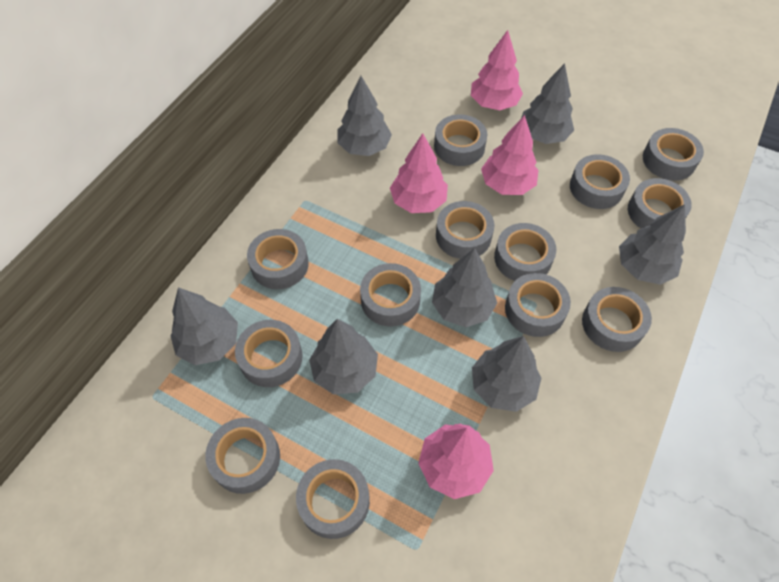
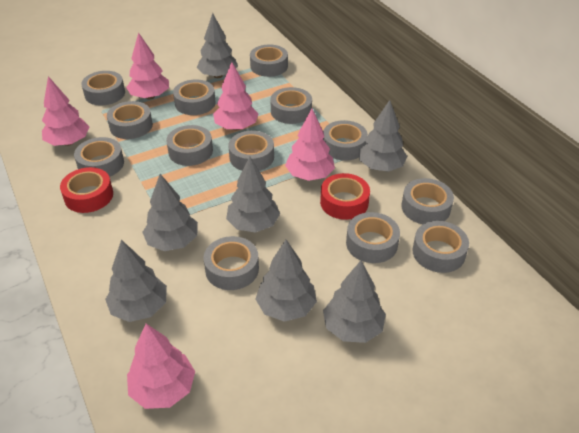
pink tree: 4 -> 5
red tape: 0 -> 2

